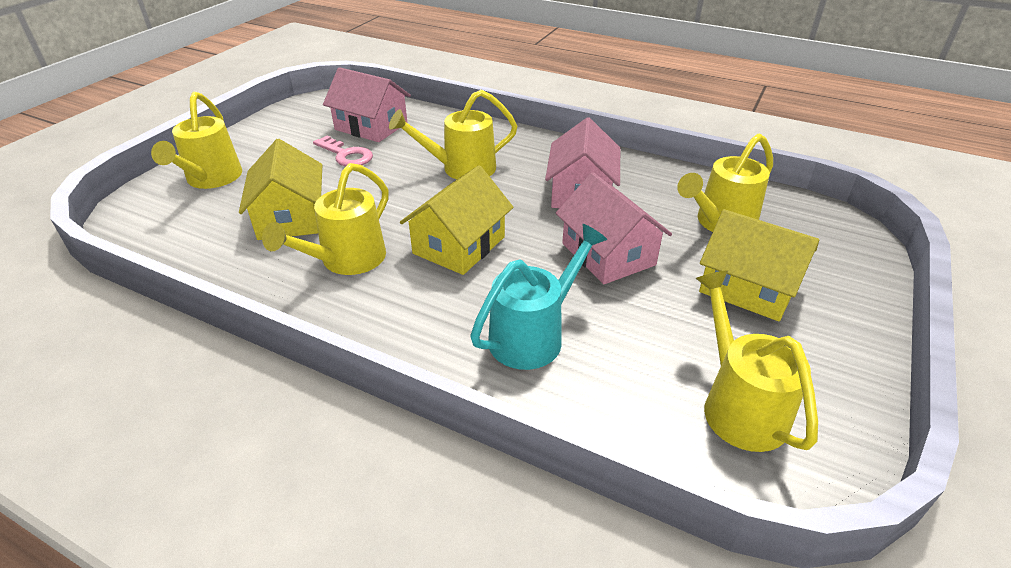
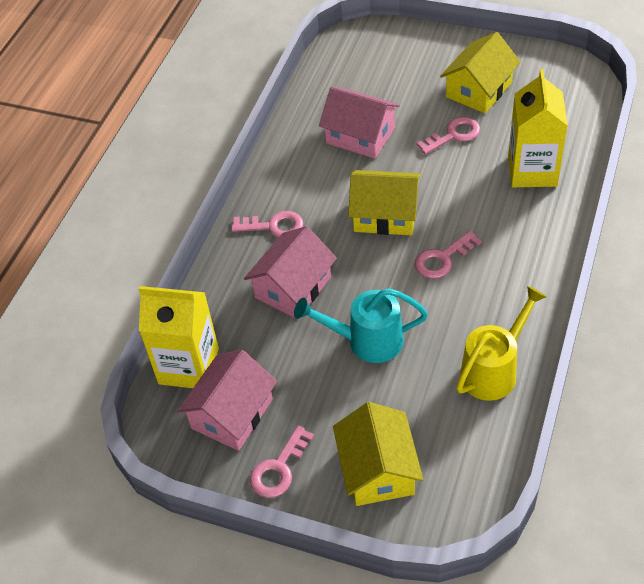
pink key: 1 -> 4
yellow carton: 0 -> 2
yellow watering can: 5 -> 1

